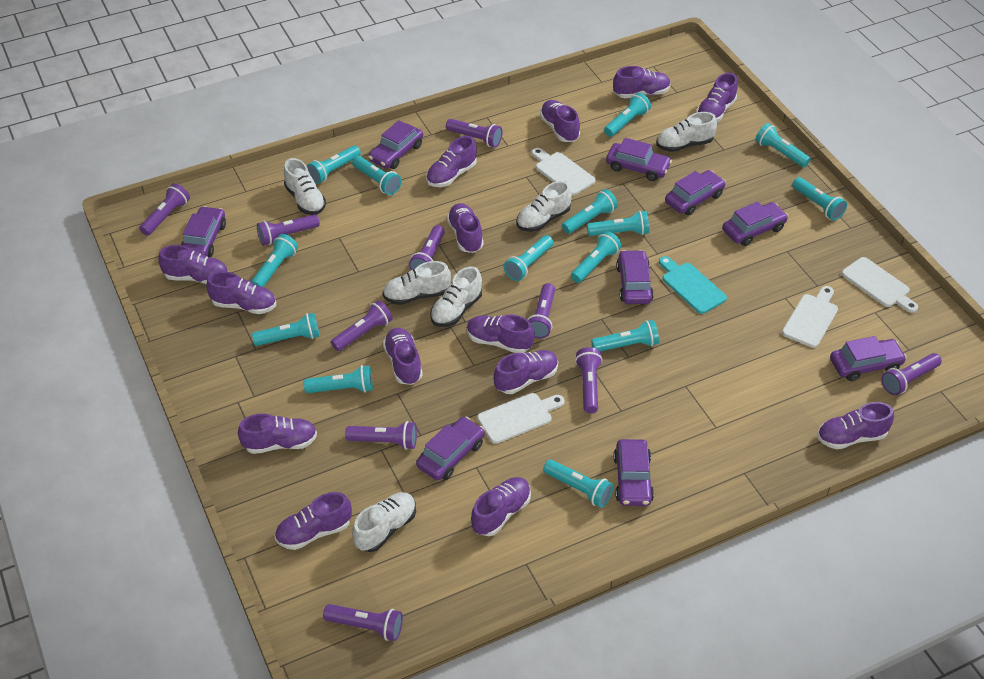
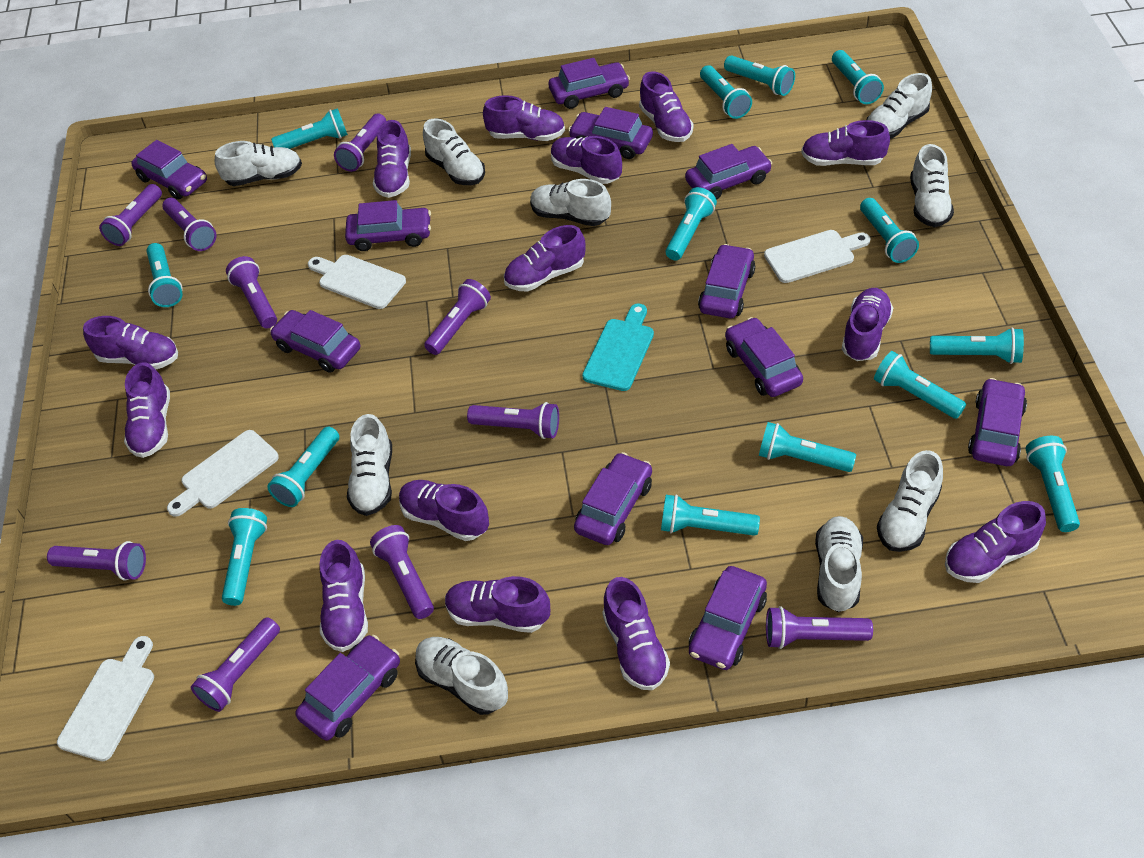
purple car: 9 -> 12
white shoe: 6 -> 9

